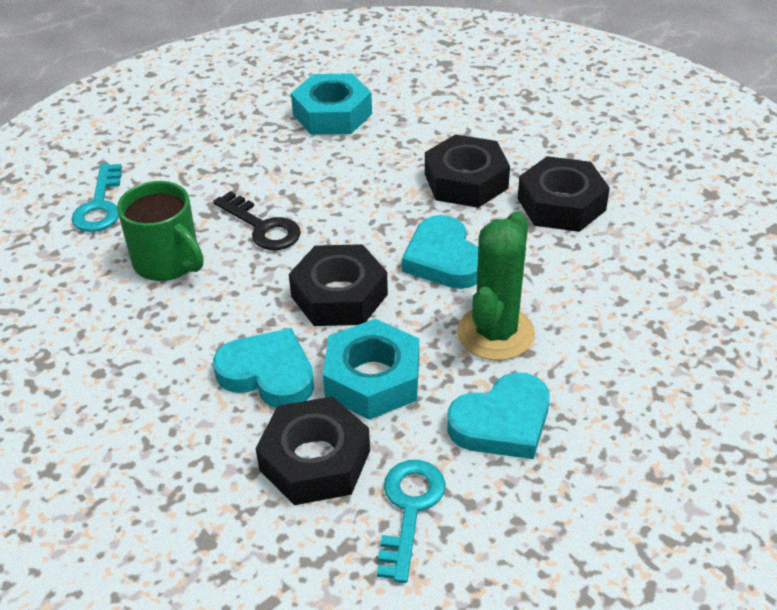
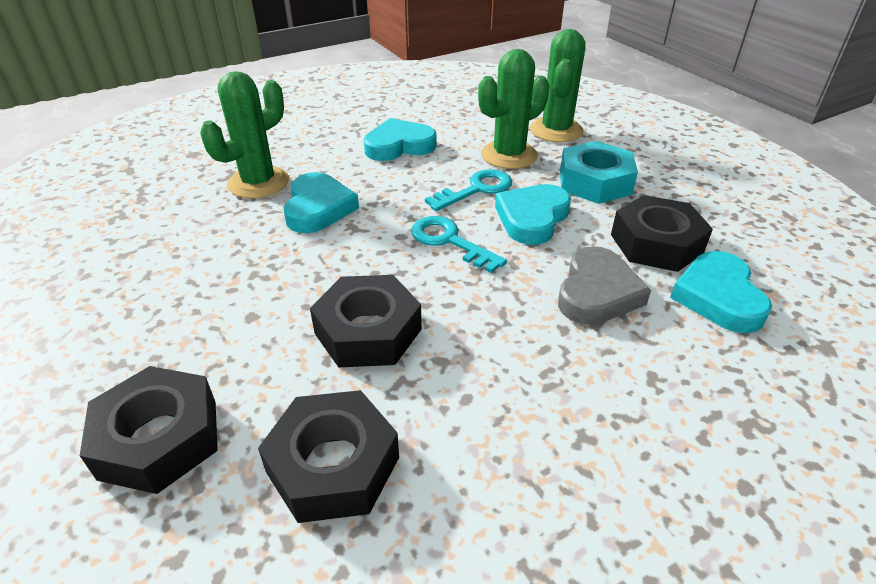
black key: 1 -> 0
green cactus: 1 -> 3
green mug: 1 -> 0
grey heart: 0 -> 1
turquoise heart: 3 -> 4
turquoise nut: 2 -> 1

